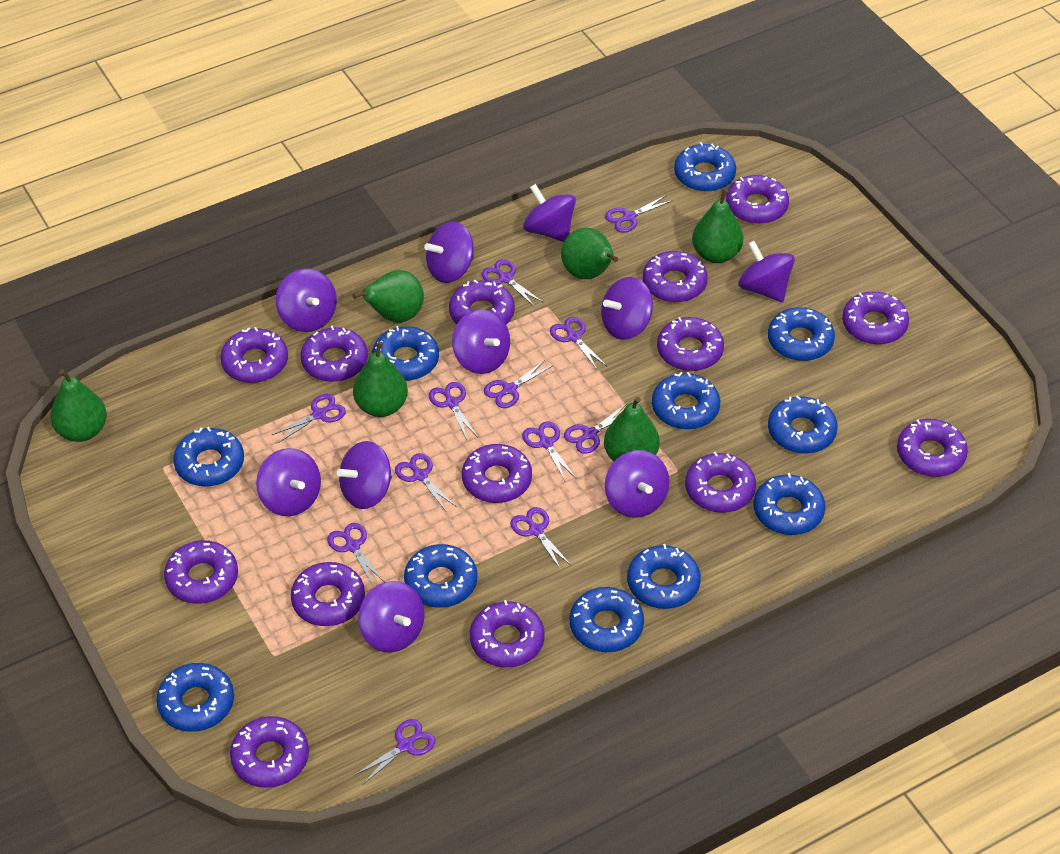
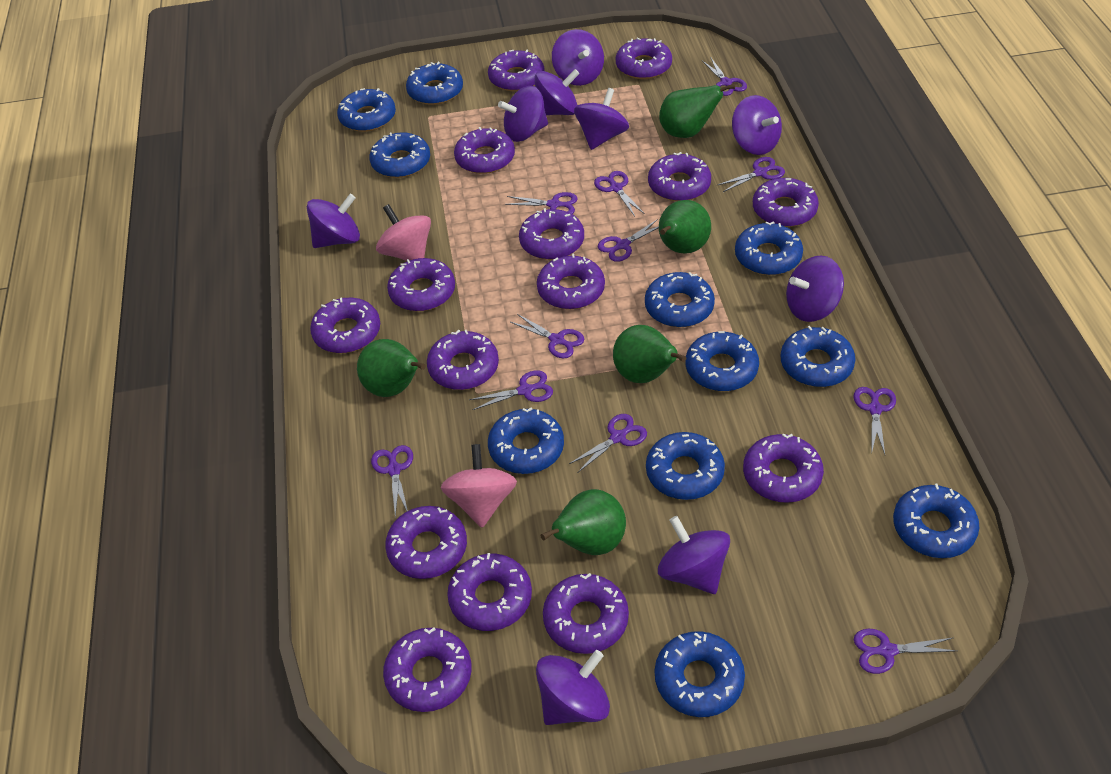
green pear: 6 -> 5
pink spinning top: 0 -> 2
purple donut: 14 -> 15
purple scissors: 12 -> 11
purple spinning top: 10 -> 9

